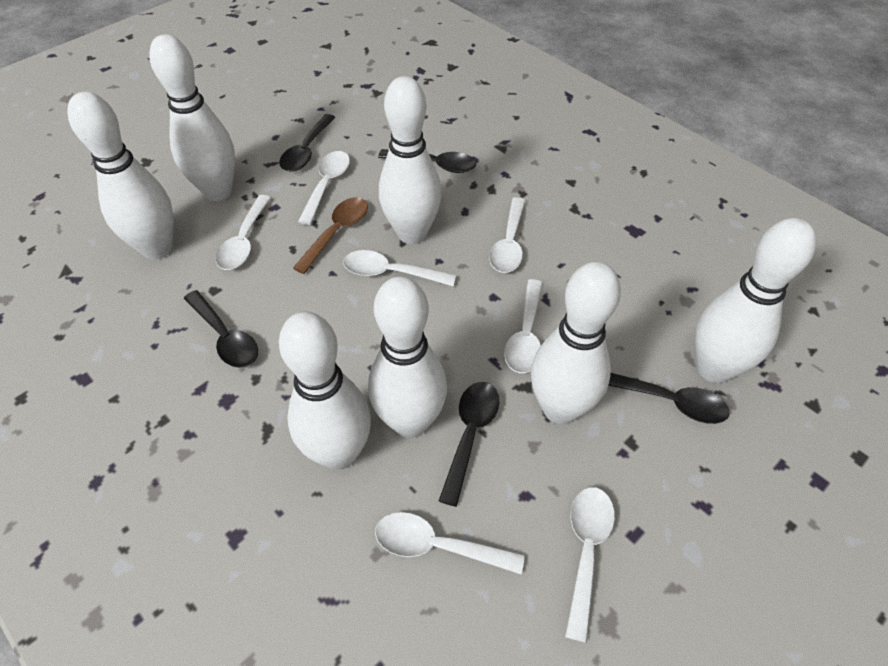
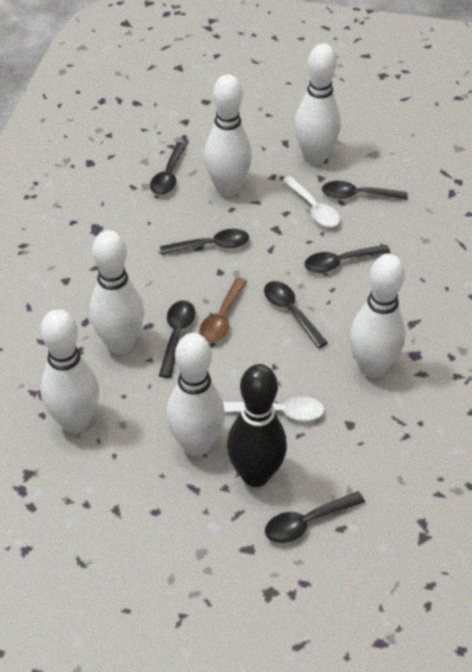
black bowling pin: 0 -> 1
black spoon: 5 -> 7
white bowling pin: 7 -> 6
white spoon: 7 -> 2

